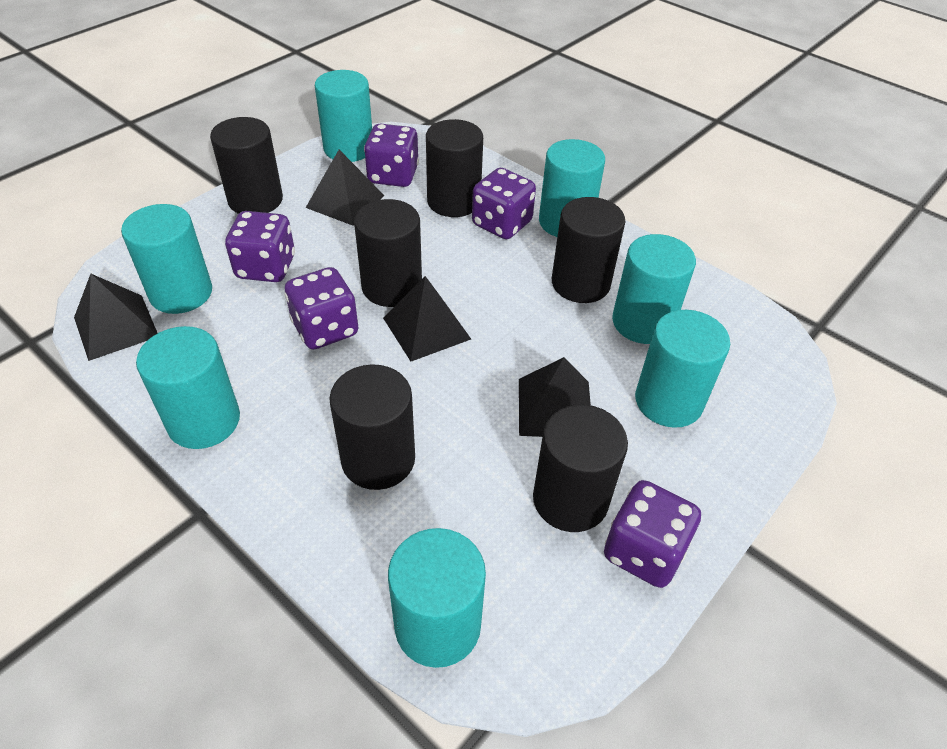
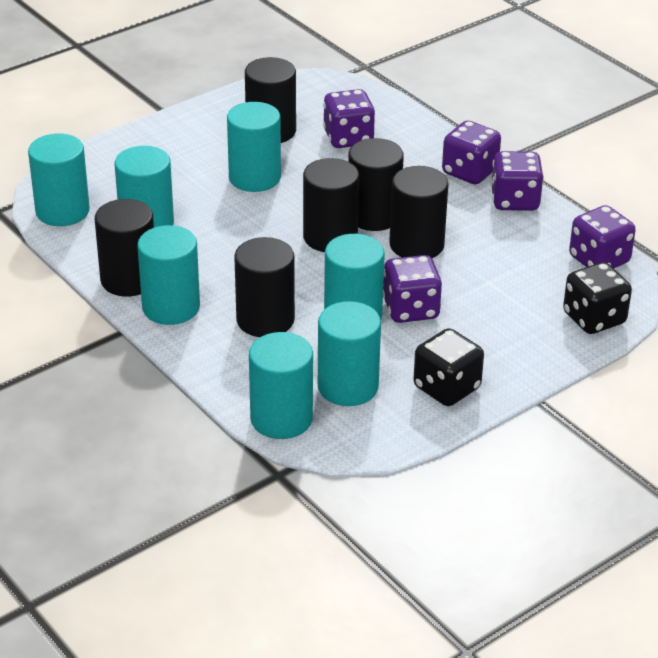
black dice: 0 -> 2
black pyramid: 4 -> 0

